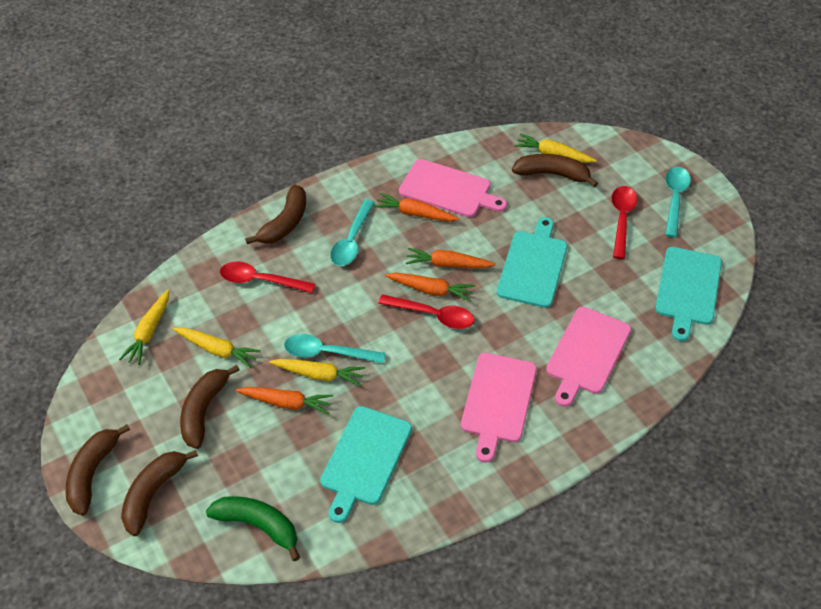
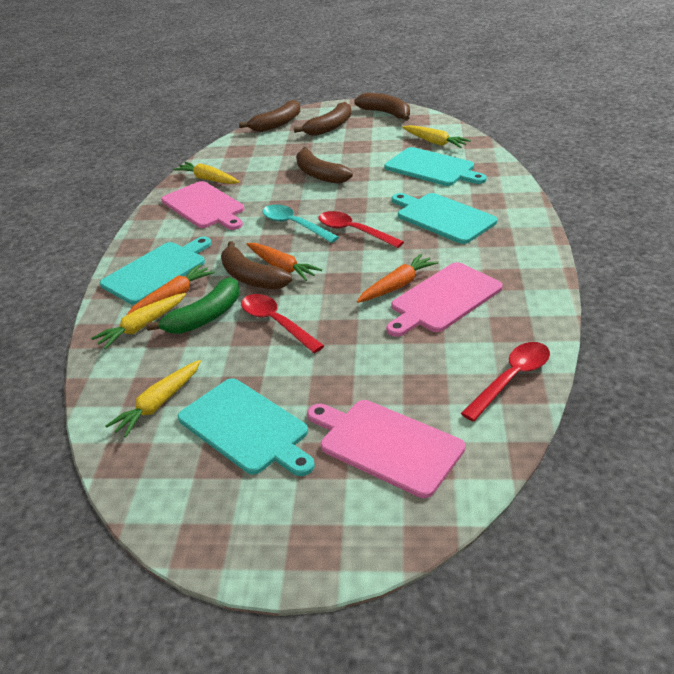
orange carrot: 4 -> 3
turquoise cutting board: 3 -> 4
turquoise spoon: 3 -> 1

